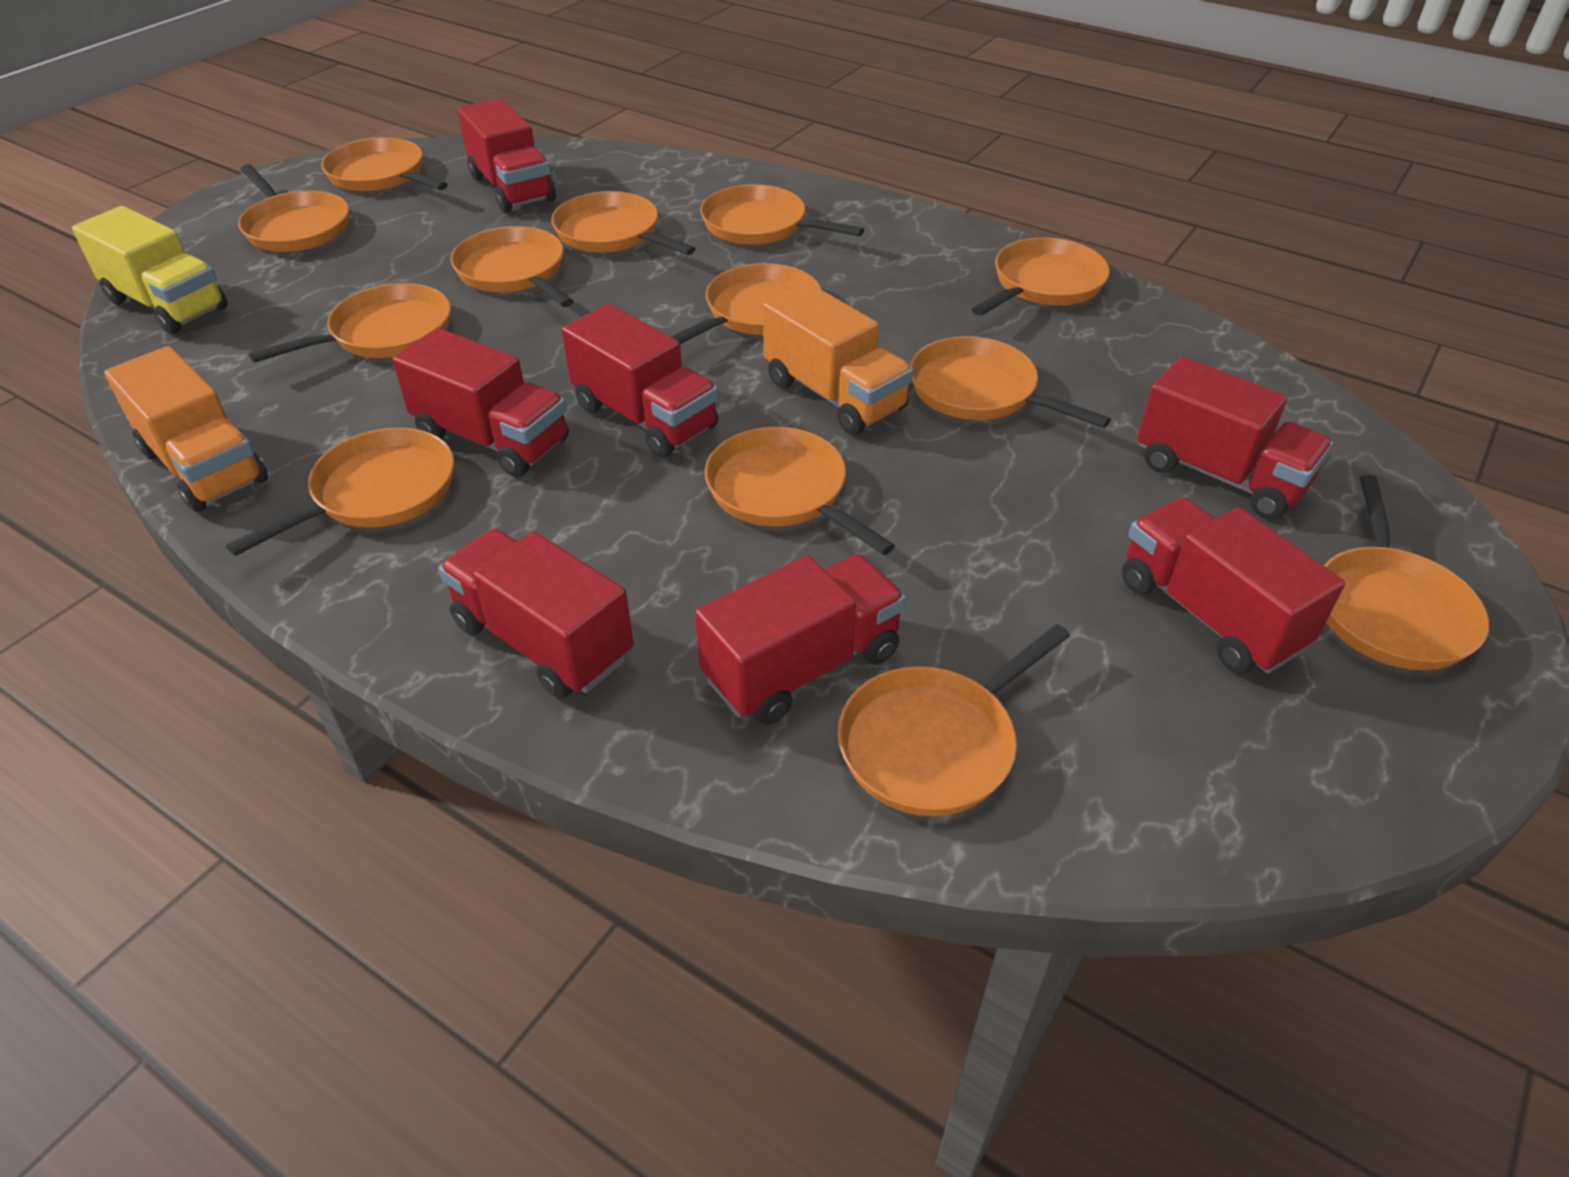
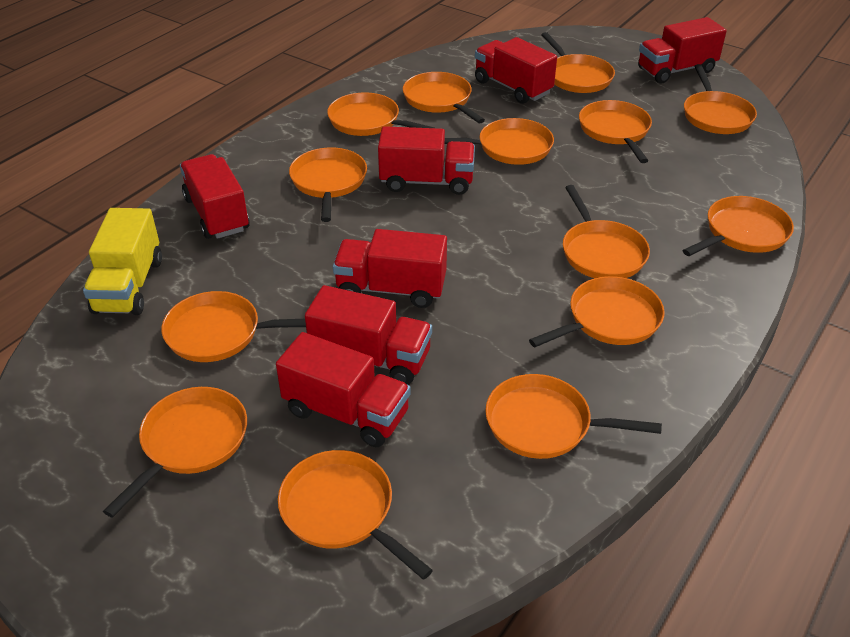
orange pan: 13 -> 14
orange truck: 2 -> 0

